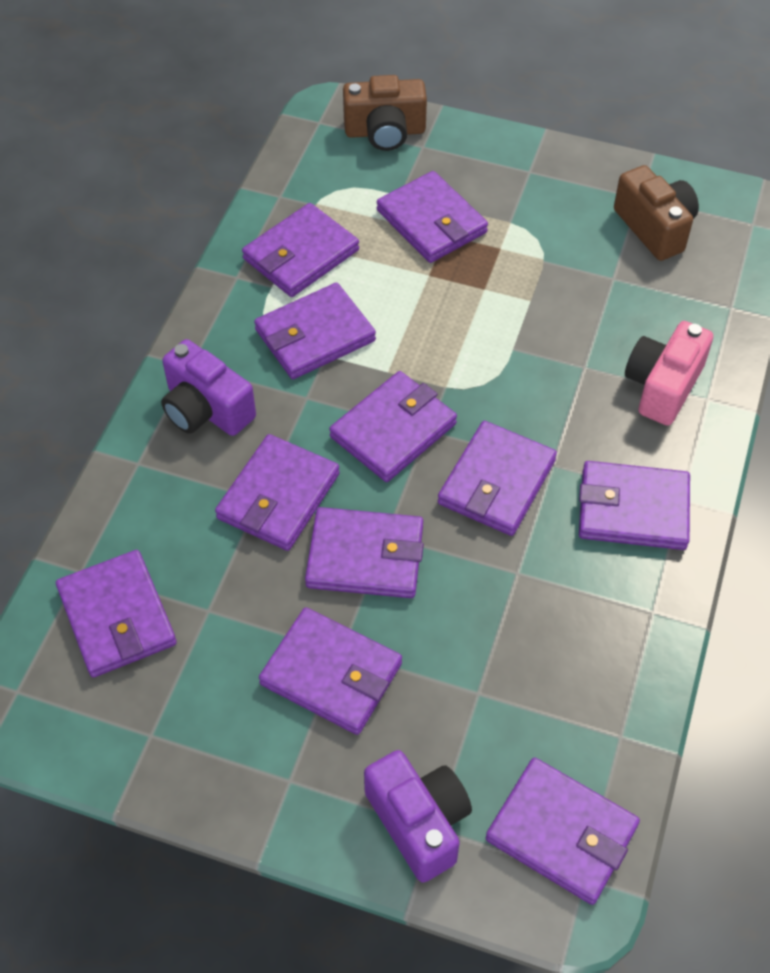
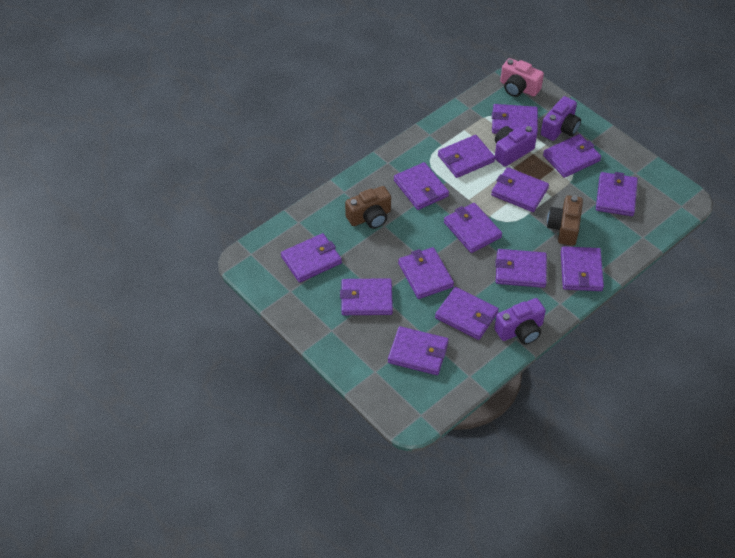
purple camera: 2 -> 3
purple wallet: 11 -> 14

